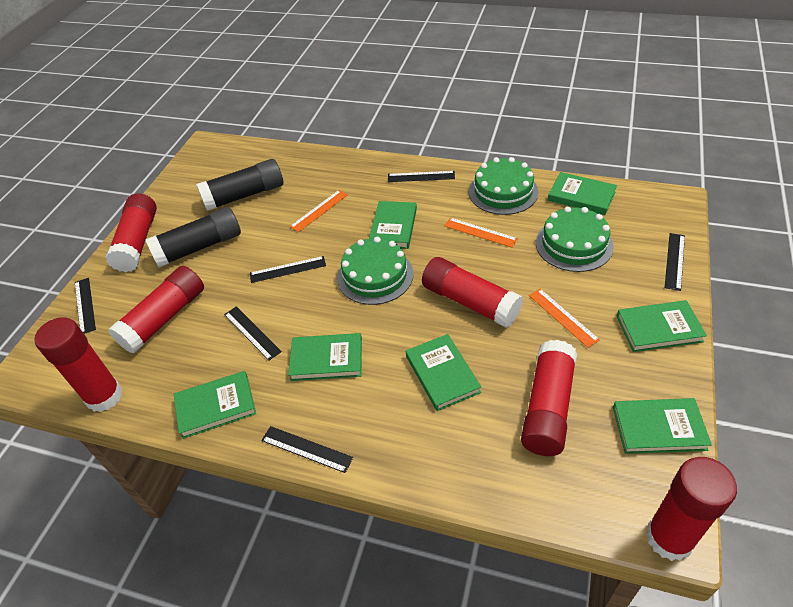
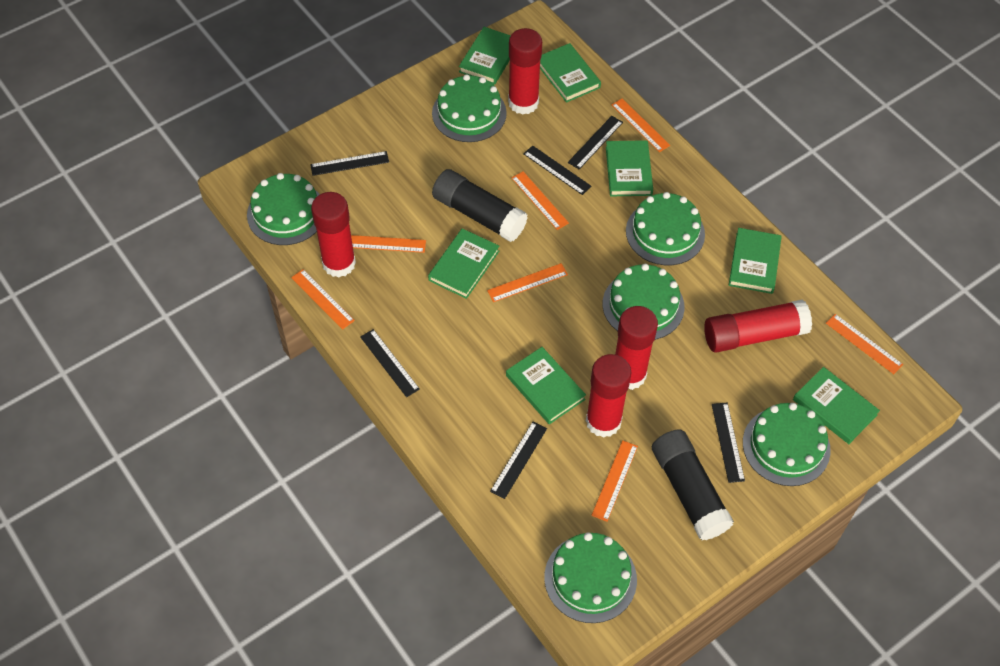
green cake: 3 -> 6
orange ruler: 3 -> 7
red glue stick: 6 -> 5

